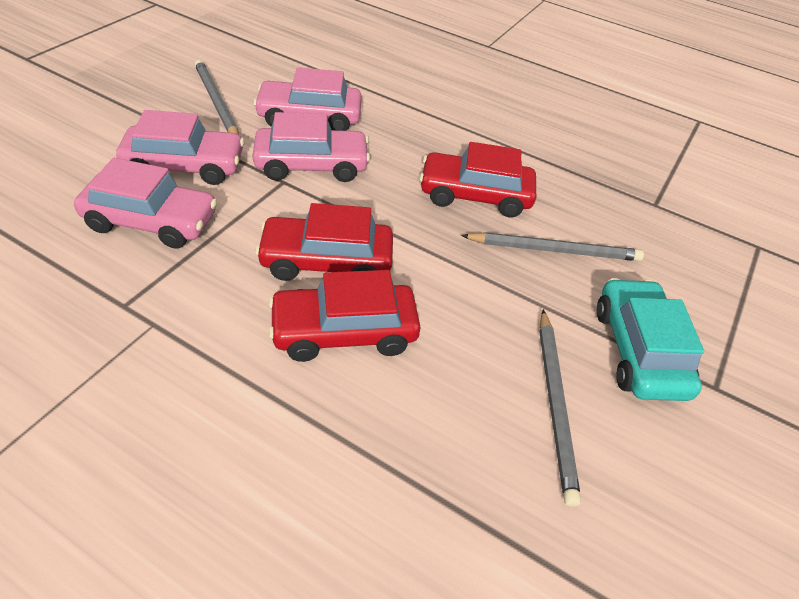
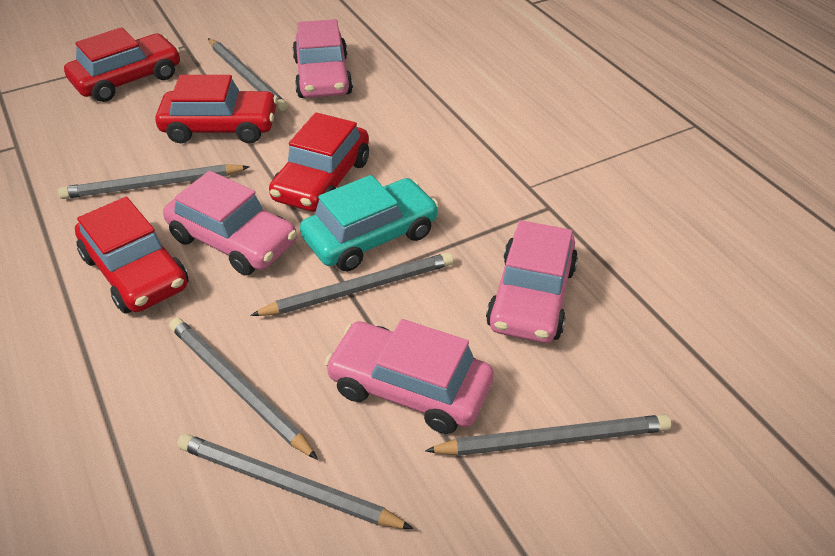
grey pencil: 3 -> 6
red car: 3 -> 4

